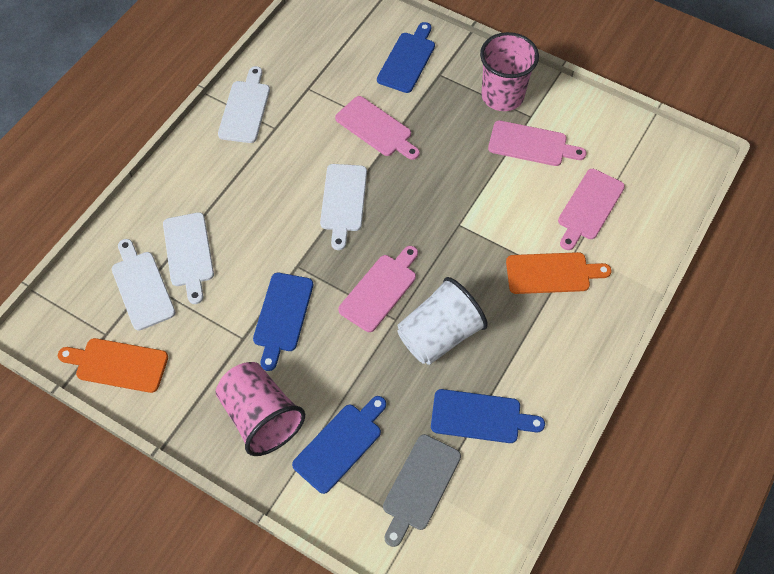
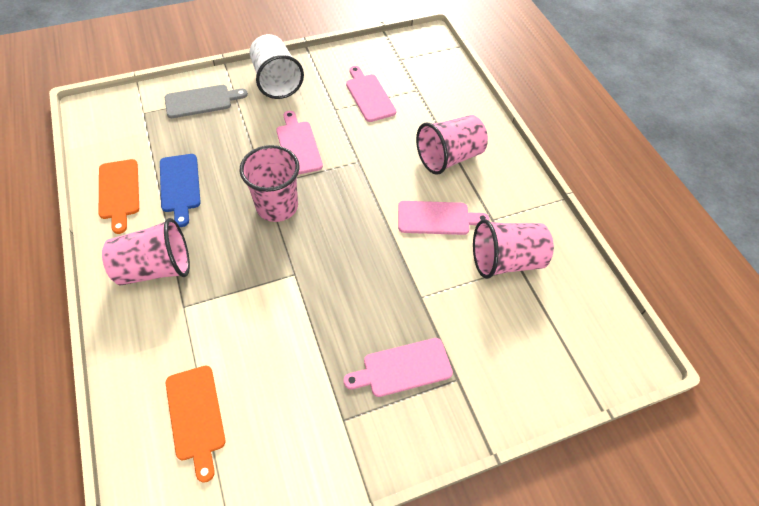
blue cutting board: 4 -> 1
pink cup: 2 -> 4
white cutting board: 4 -> 0

